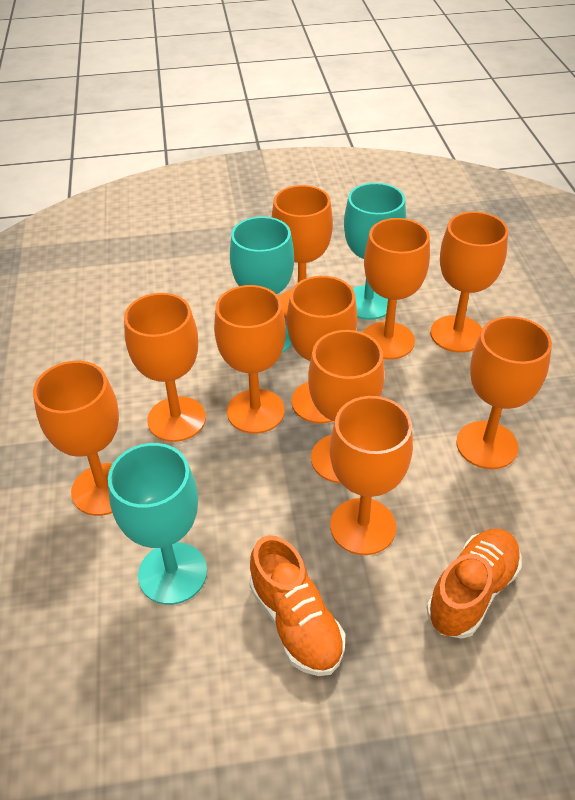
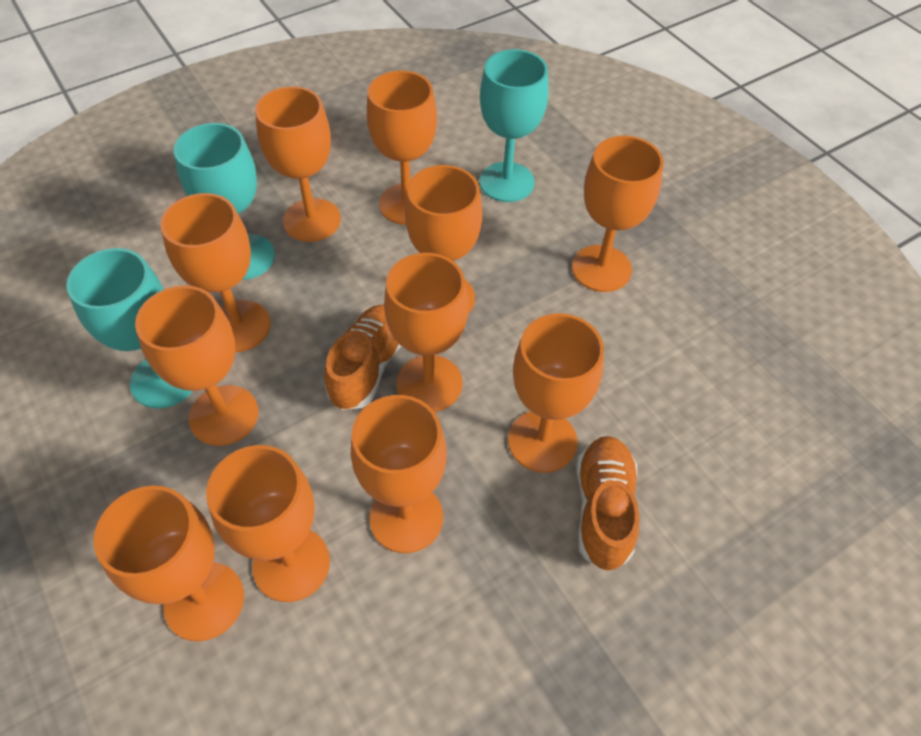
orange goblet: 10 -> 11

